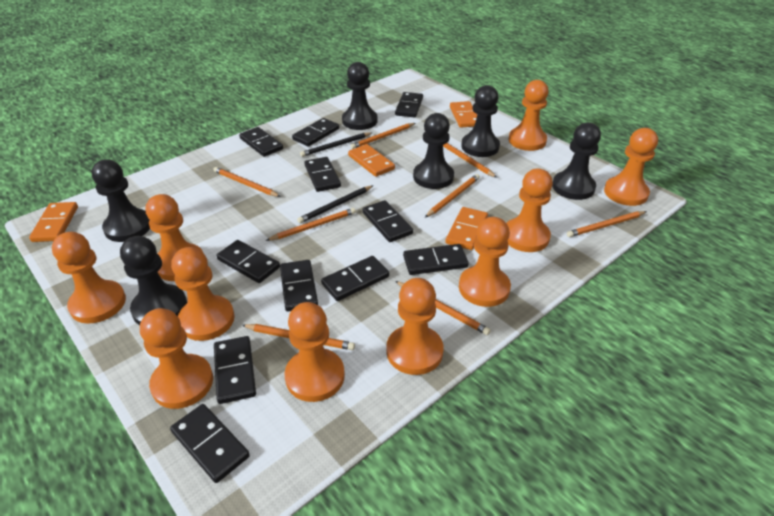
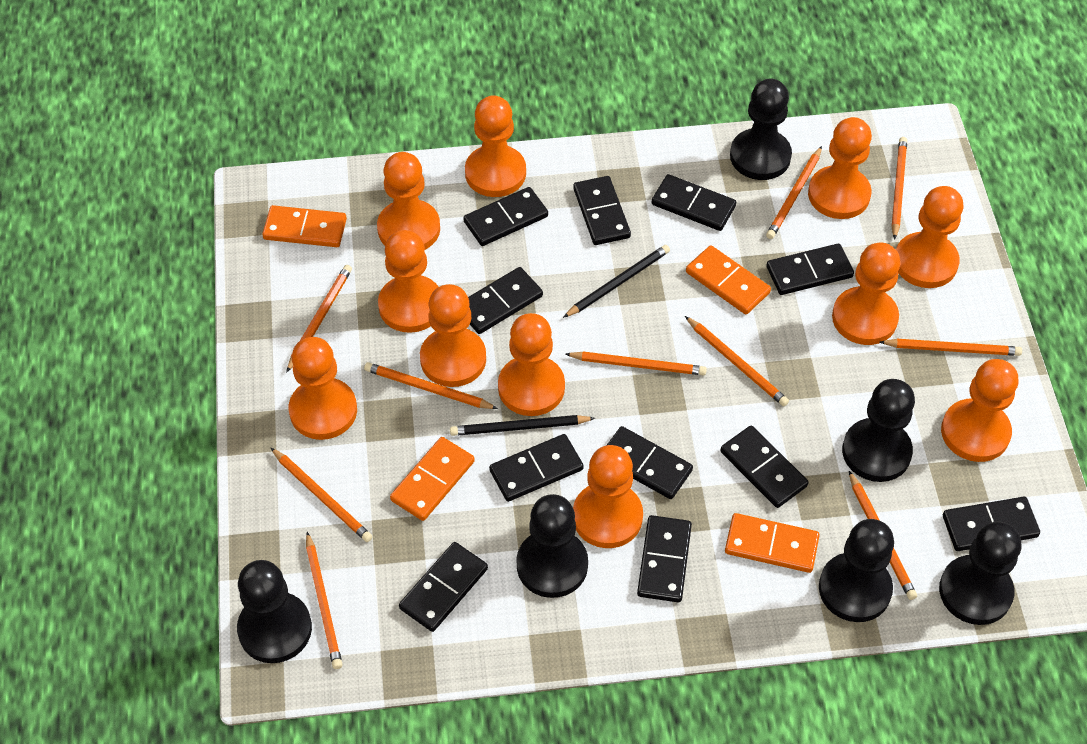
orange pawn: 10 -> 11
orange pencil: 8 -> 10

